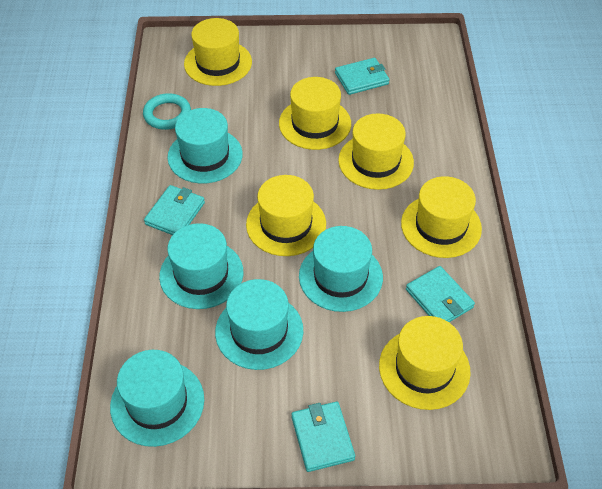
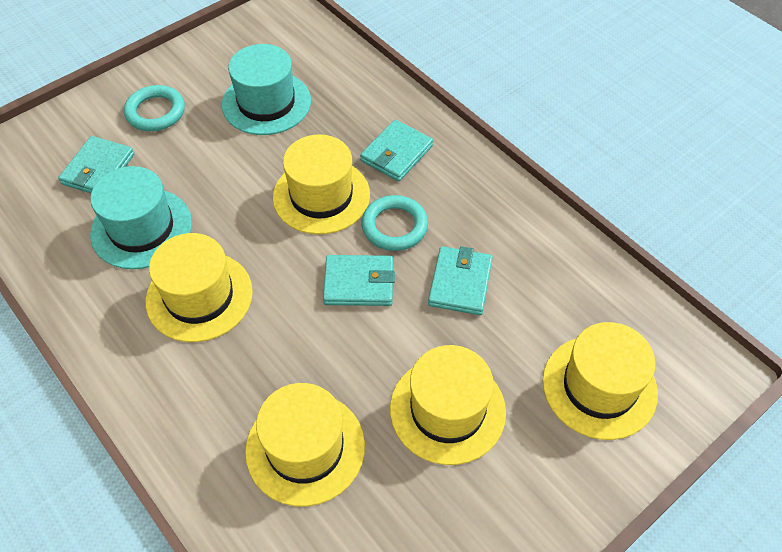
turquoise hat: 5 -> 2
turquoise ring: 1 -> 2
yellow hat: 6 -> 5

